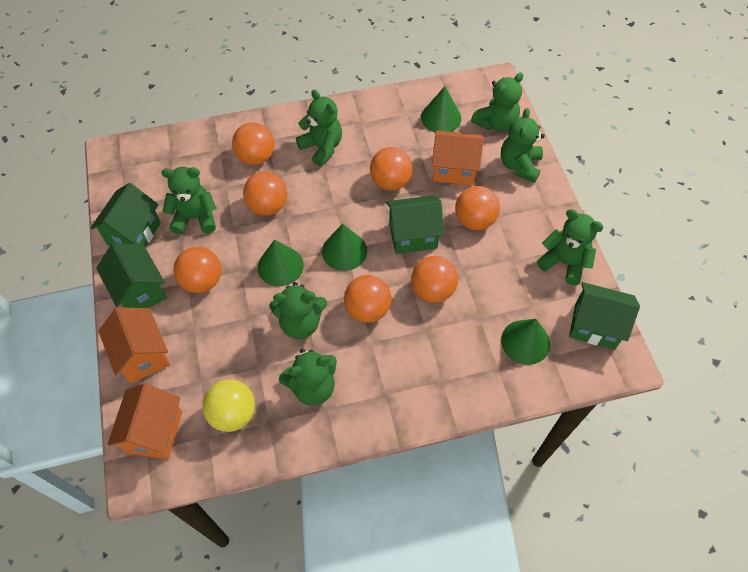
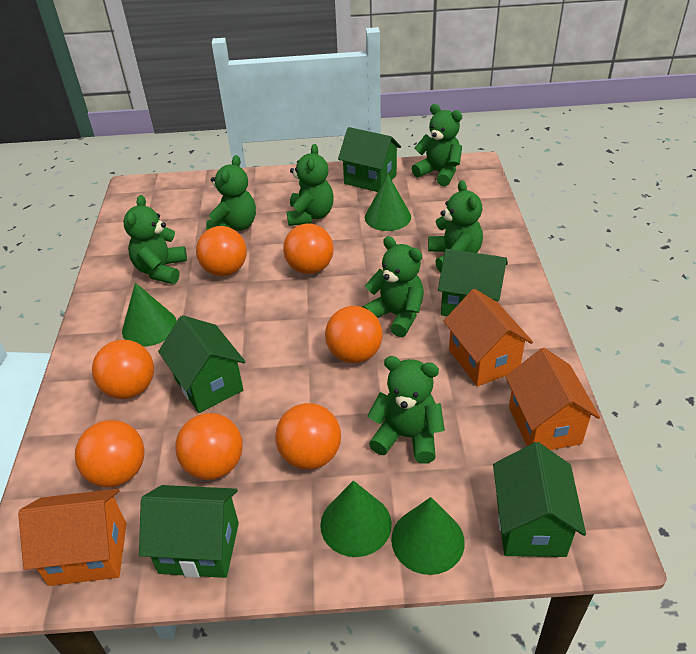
green house: 4 -> 5
yellow ball: 1 -> 0

